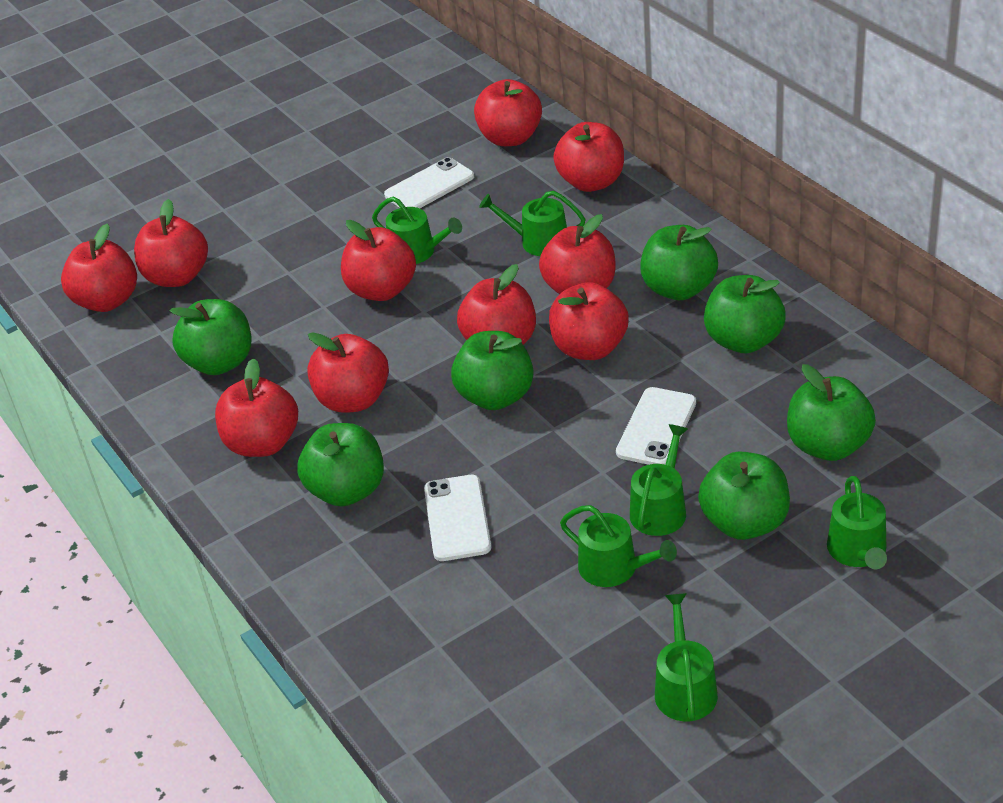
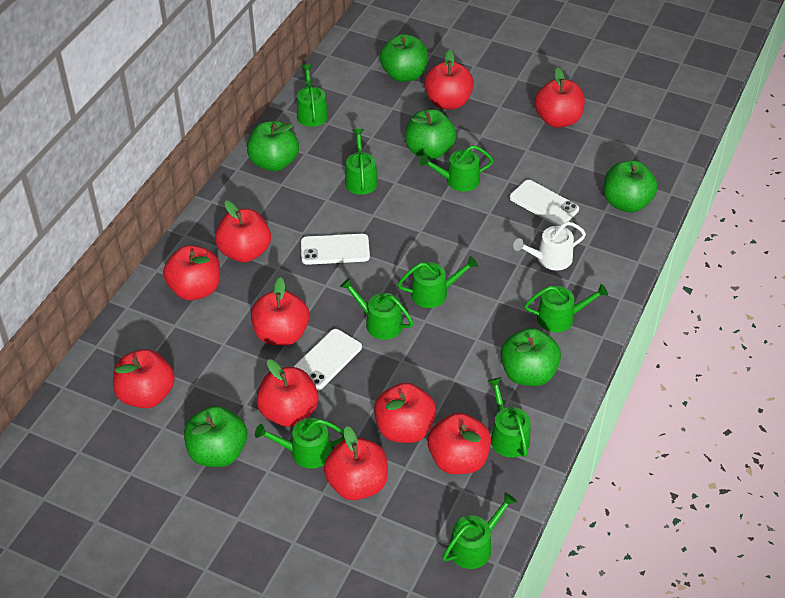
green apple: 7 -> 6
green watering can: 6 -> 9
white watering can: 0 -> 1

